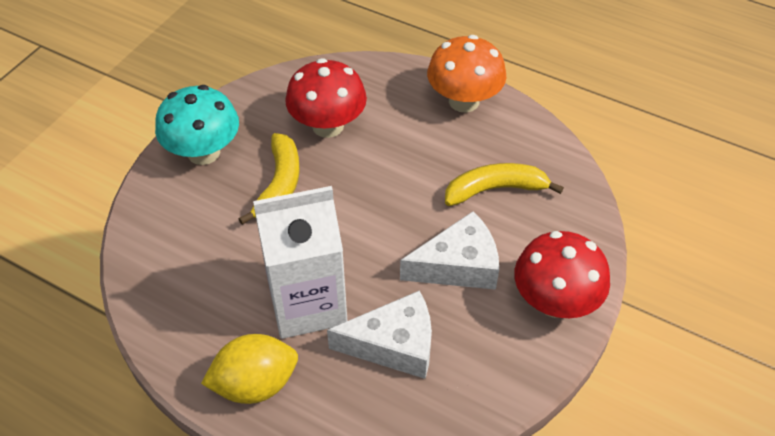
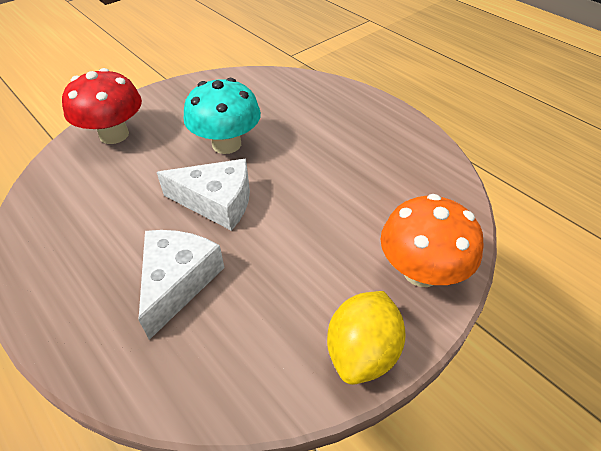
red mushroom: 2 -> 1
white carton: 1 -> 0
yellow banana: 2 -> 0

